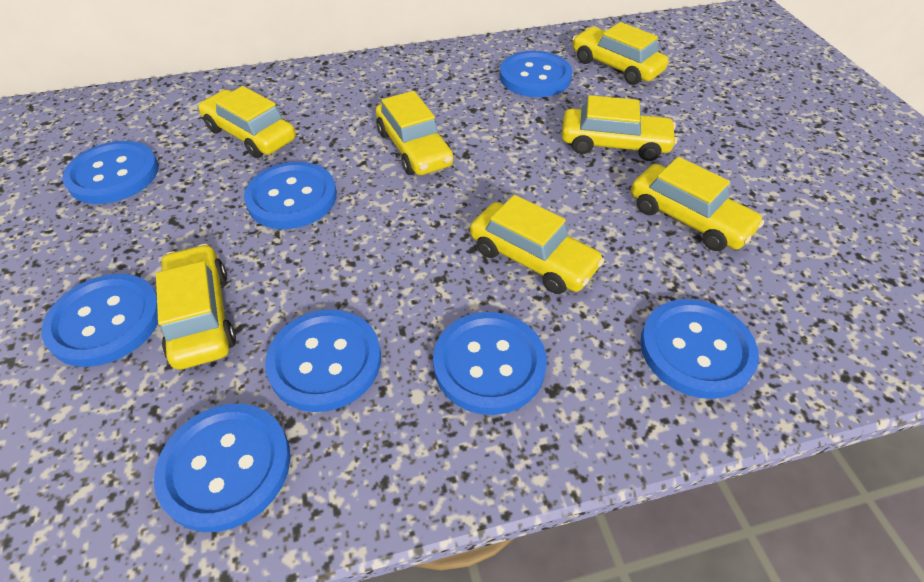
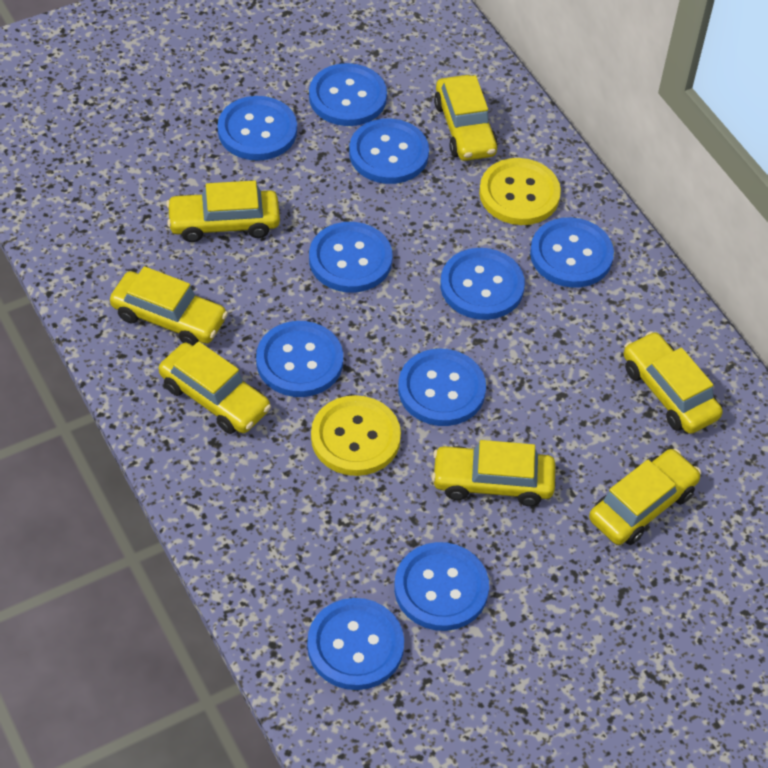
blue button: 8 -> 10
yellow button: 0 -> 2

